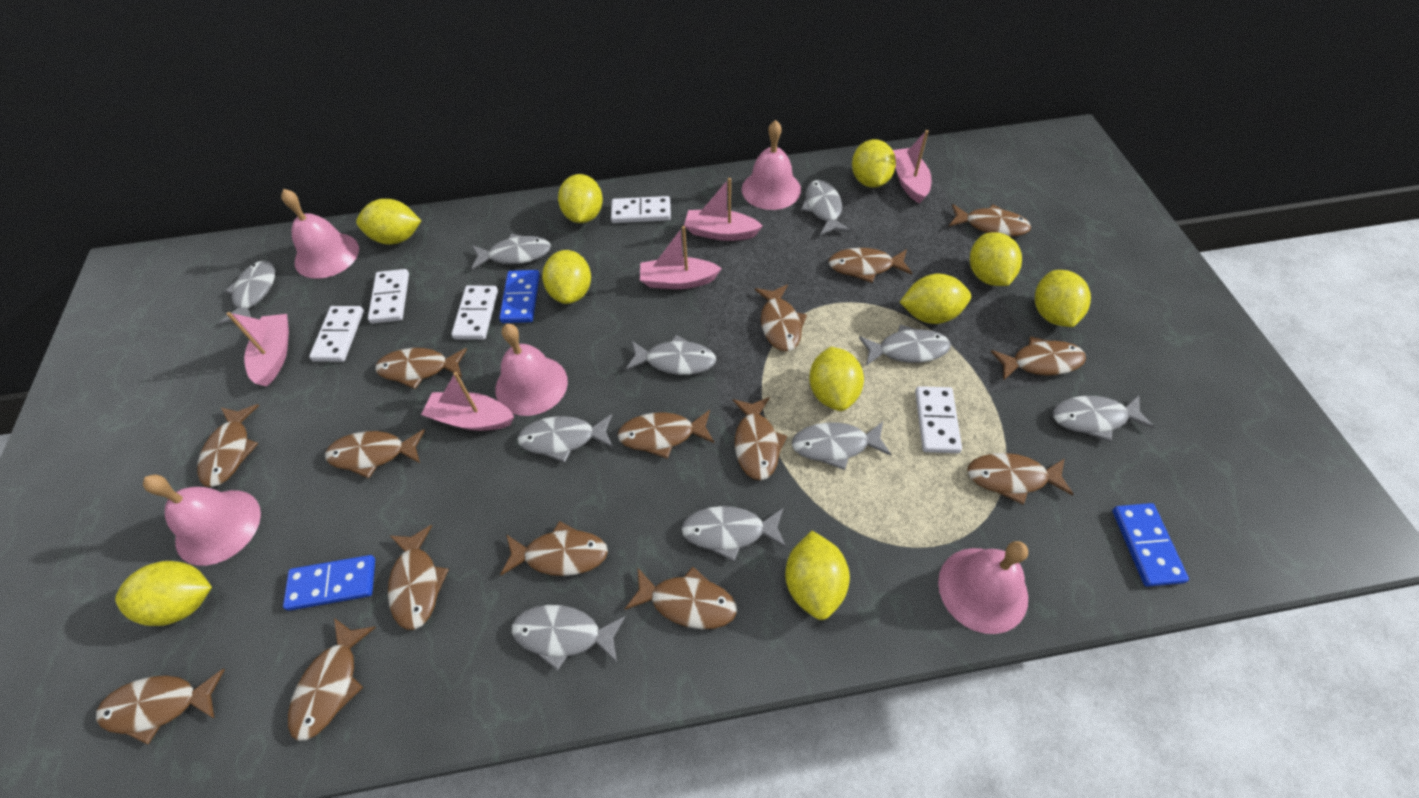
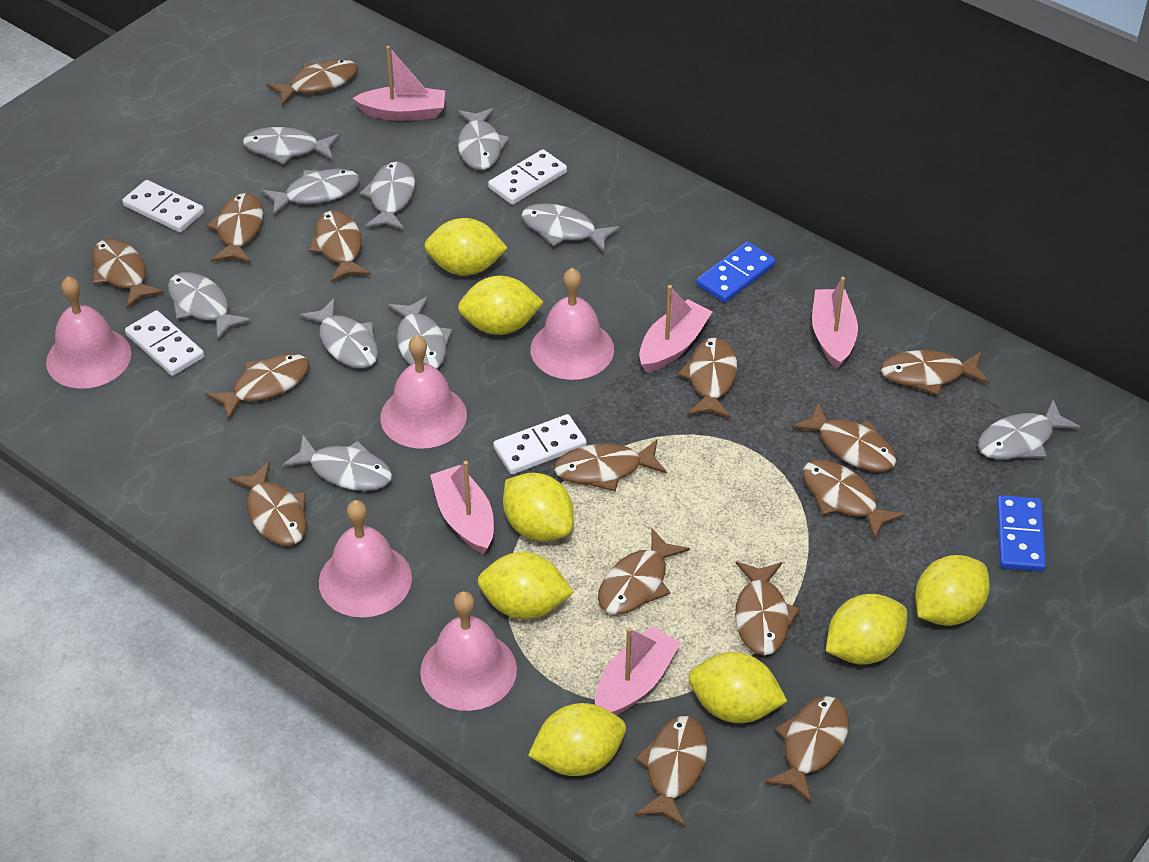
blue domino: 3 -> 2
white domino: 5 -> 4
yellow lemon: 10 -> 8

